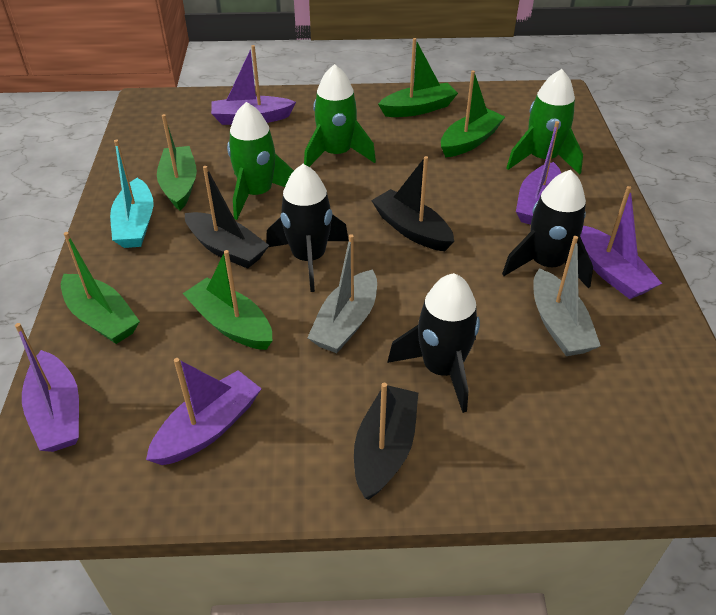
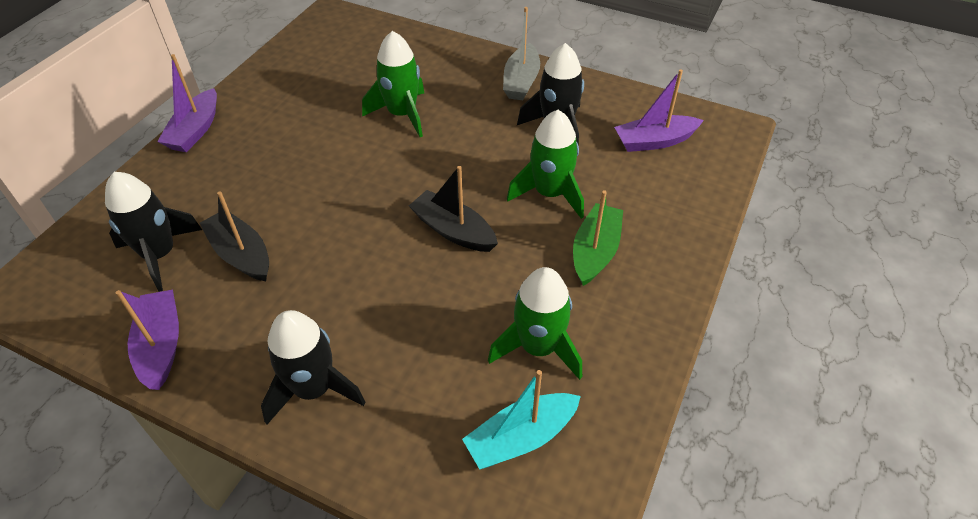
black boat: 3 -> 2
green boat: 5 -> 1
grey boat: 2 -> 1
purple boat: 5 -> 3

